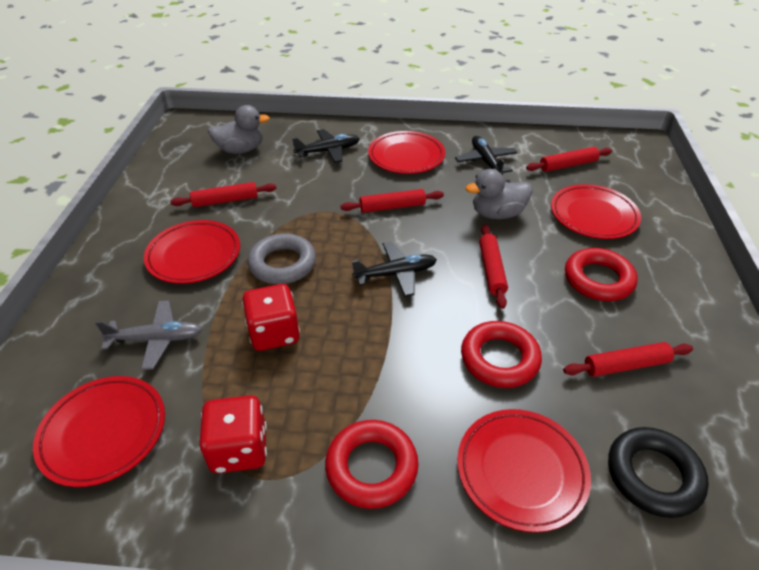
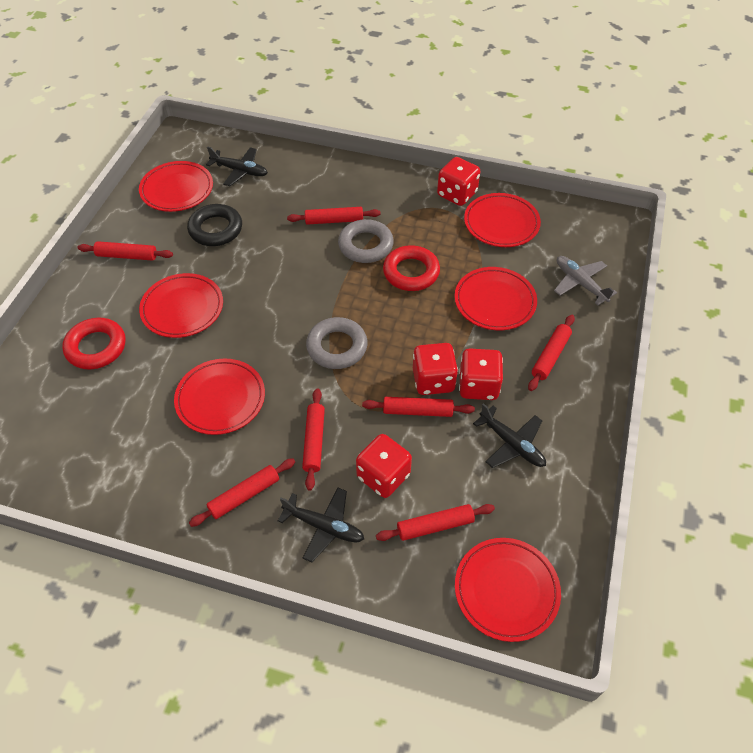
grey duck: 2 -> 0
grey ring: 1 -> 2
red dice: 2 -> 4
red plate: 5 -> 6
red ring: 3 -> 2
red rolling pin: 5 -> 7

